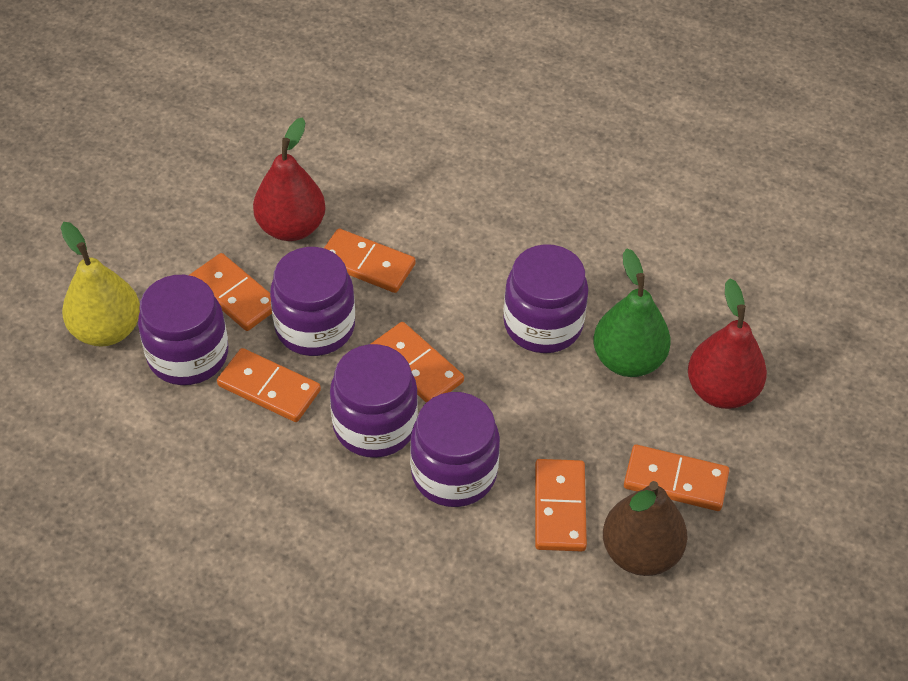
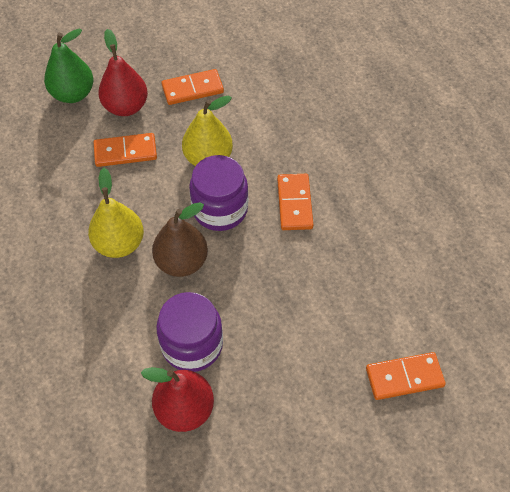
orange domino: 6 -> 4
purple jar: 5 -> 2
yellow pear: 1 -> 2

